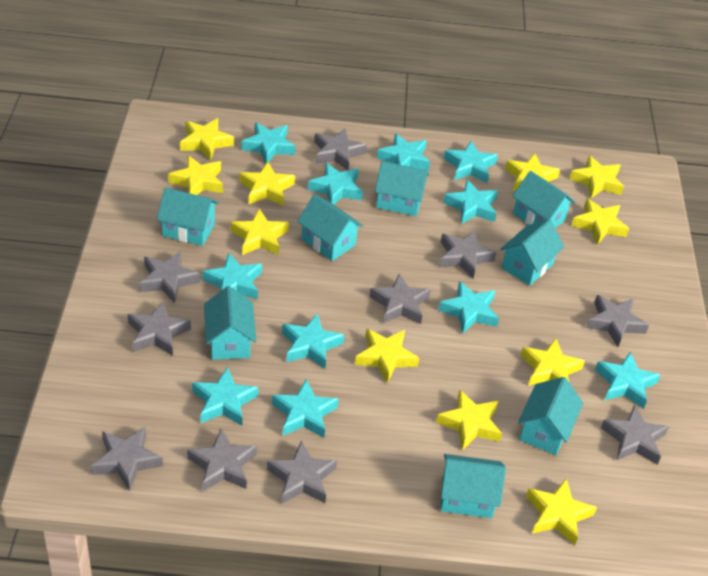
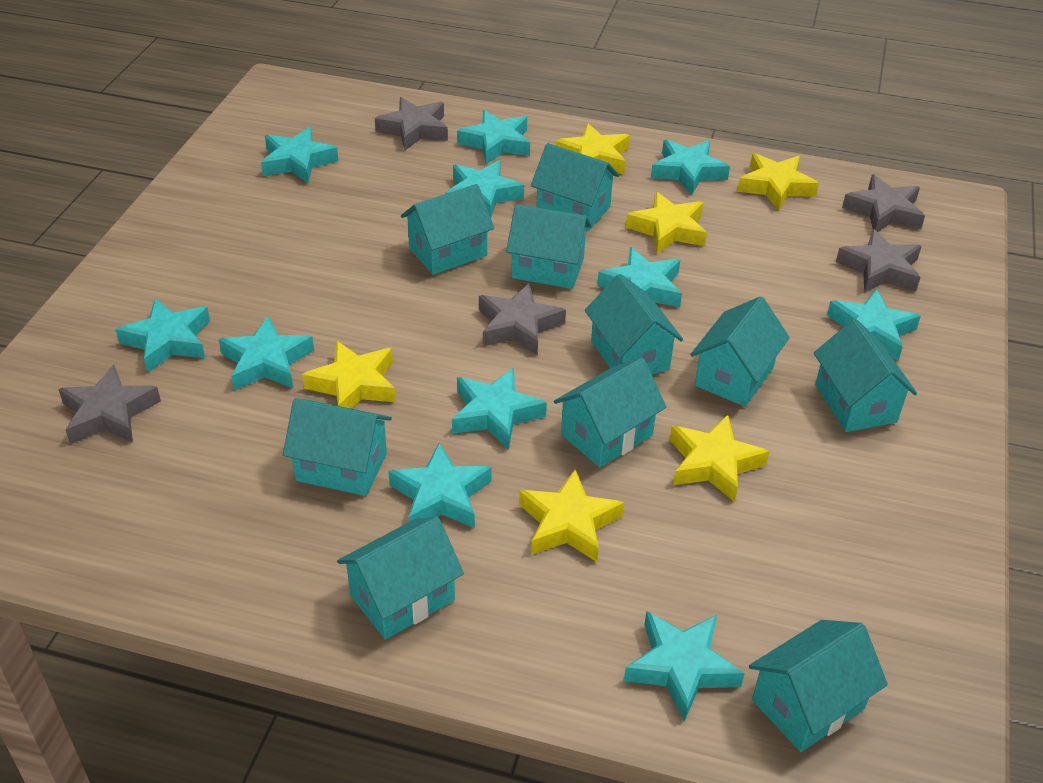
grey star: 10 -> 5
turquoise house: 8 -> 10
yellow star: 11 -> 6

